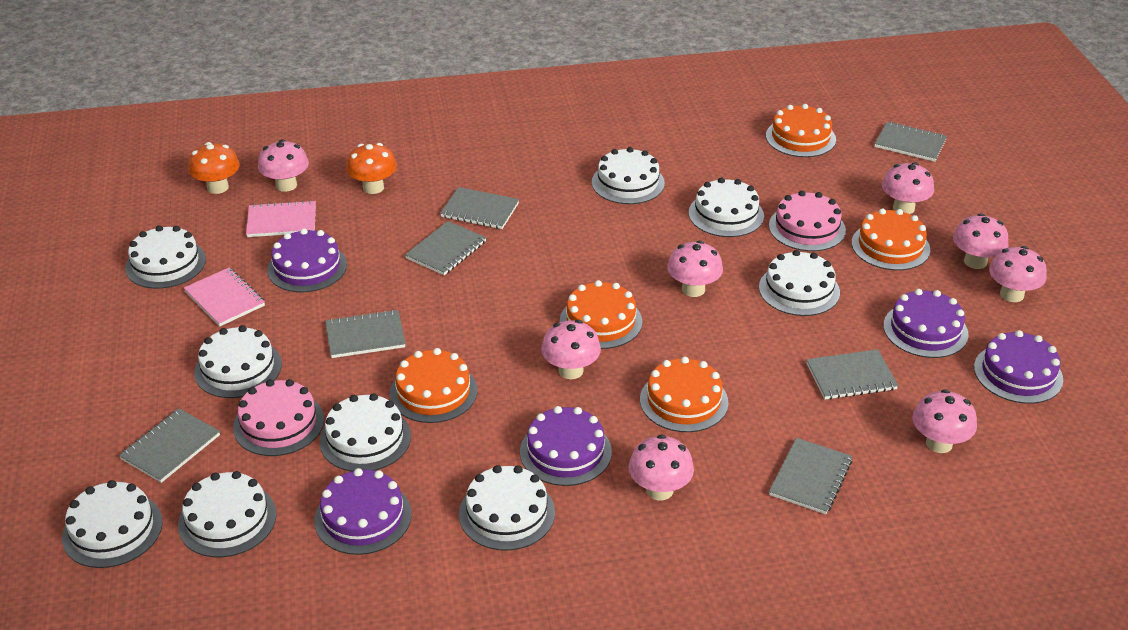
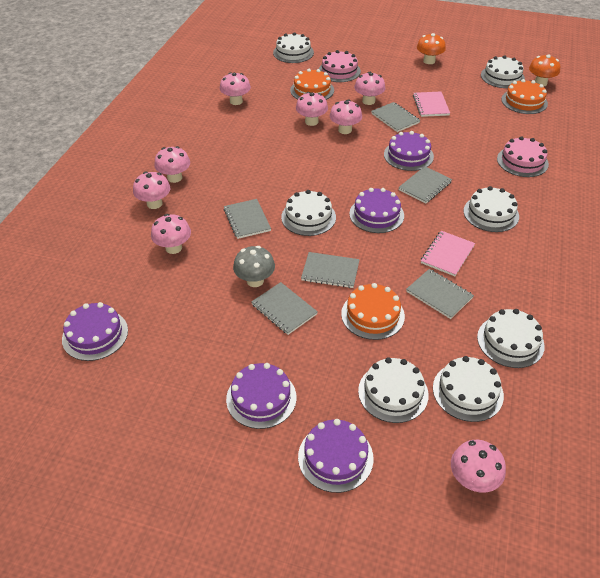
grey mushroom: 0 -> 1
grey notebook: 7 -> 6
orange cake: 5 -> 3
white cake: 9 -> 7

